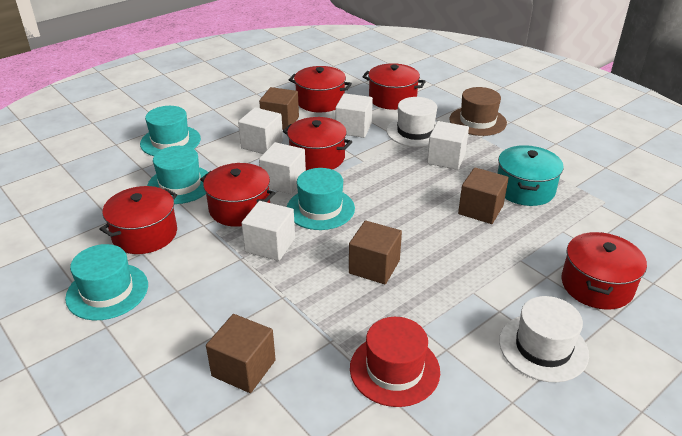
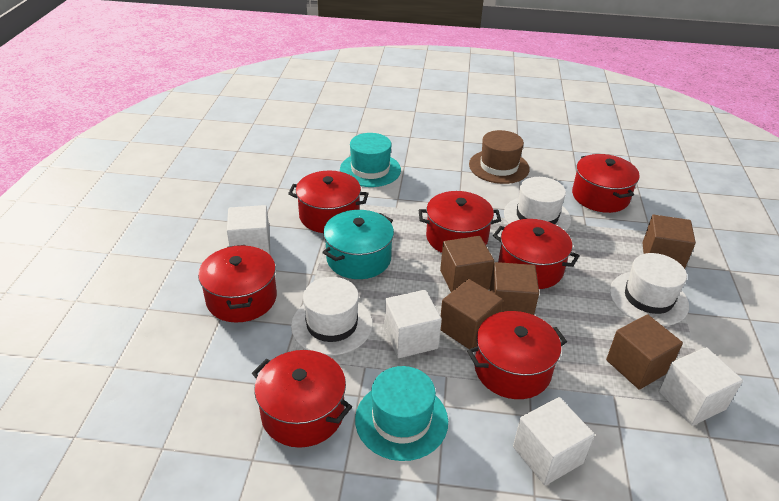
brown cube: 4 -> 5
red hat: 1 -> 0
red pot: 6 -> 7
turquoise hat: 4 -> 2
white cube: 5 -> 4
white hat: 2 -> 3

